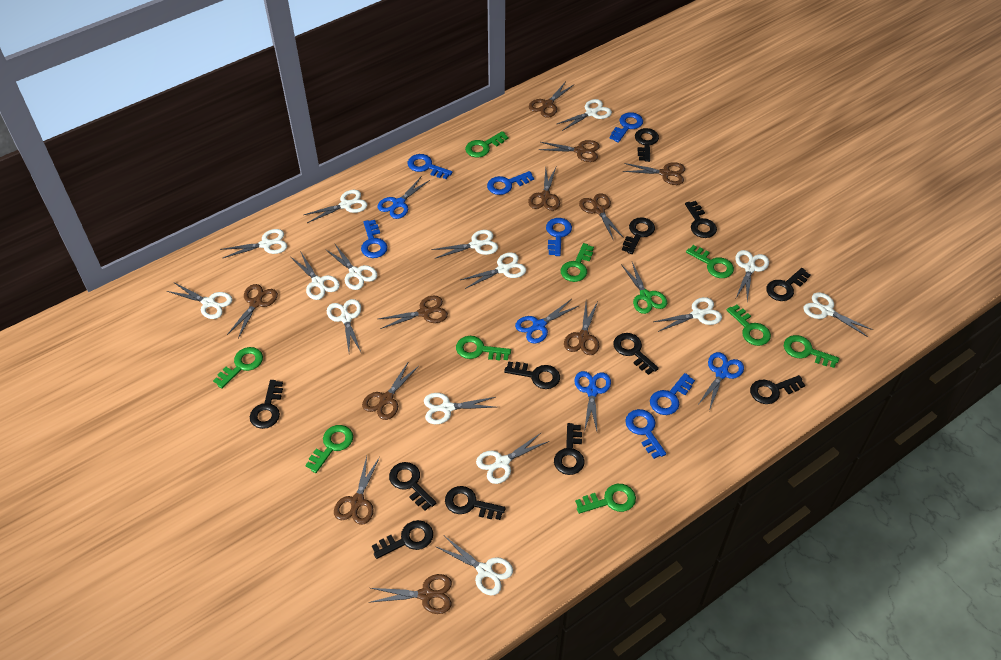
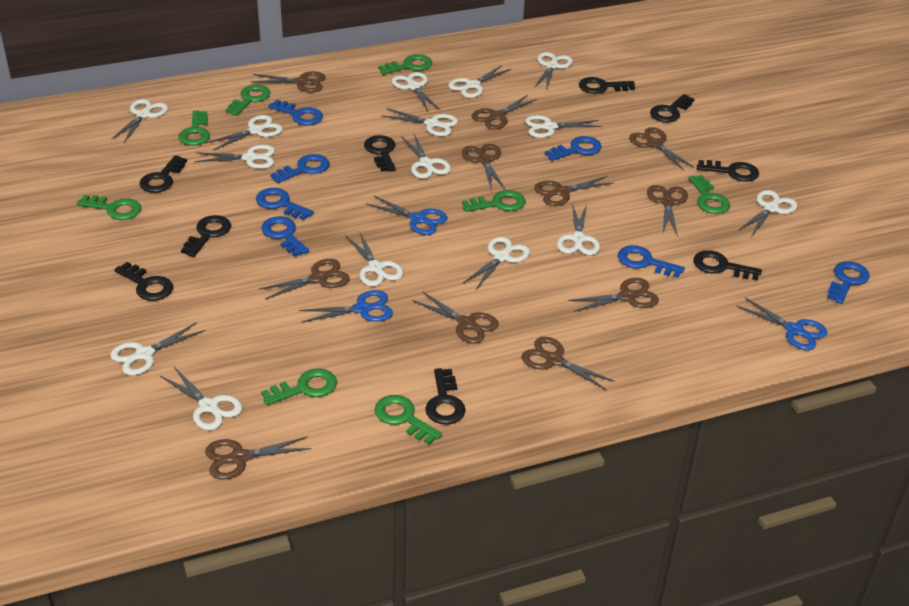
black key: 12 -> 9
blue scissors: 4 -> 3
green key: 9 -> 8
green scissors: 1 -> 0

